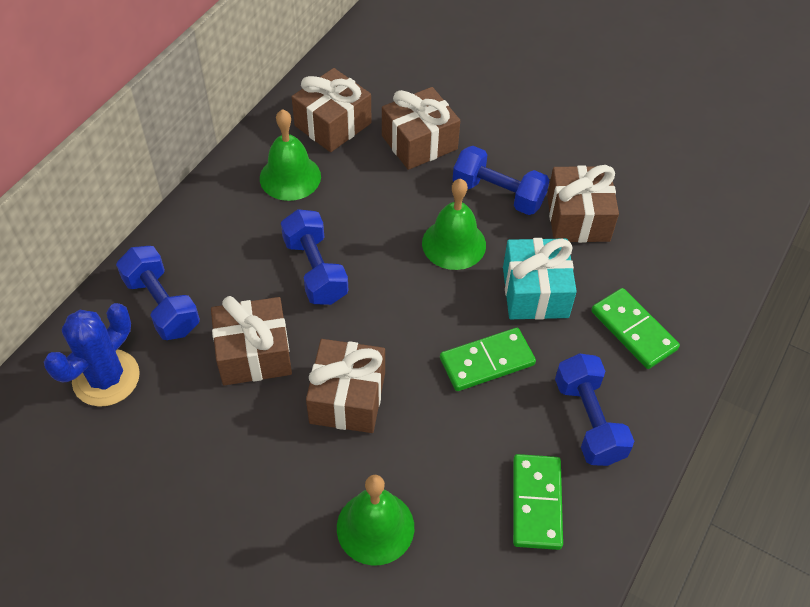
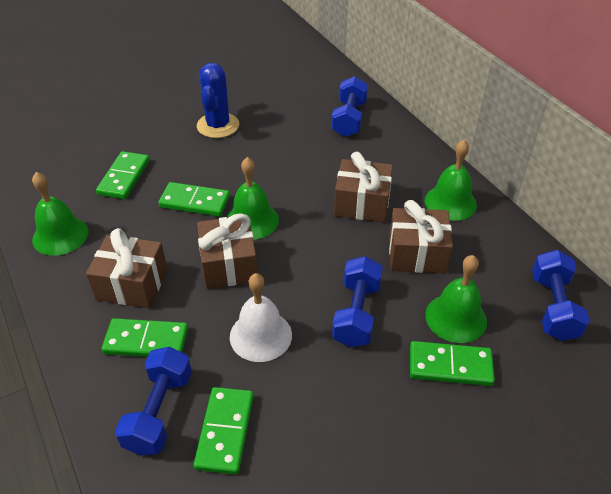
brown gift: 5 -> 4
green bell: 3 -> 4
green domino: 3 -> 5
turquoise gift: 1 -> 0
white bell: 0 -> 1

